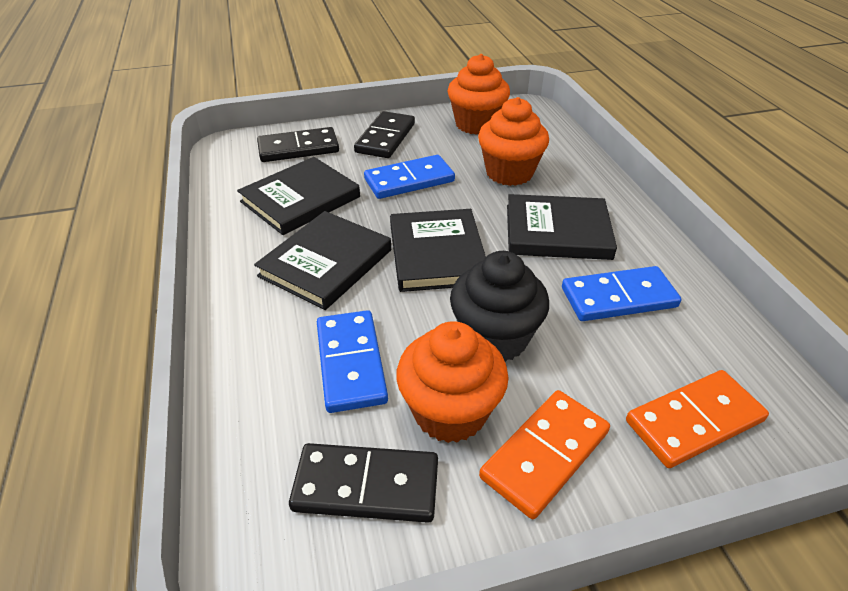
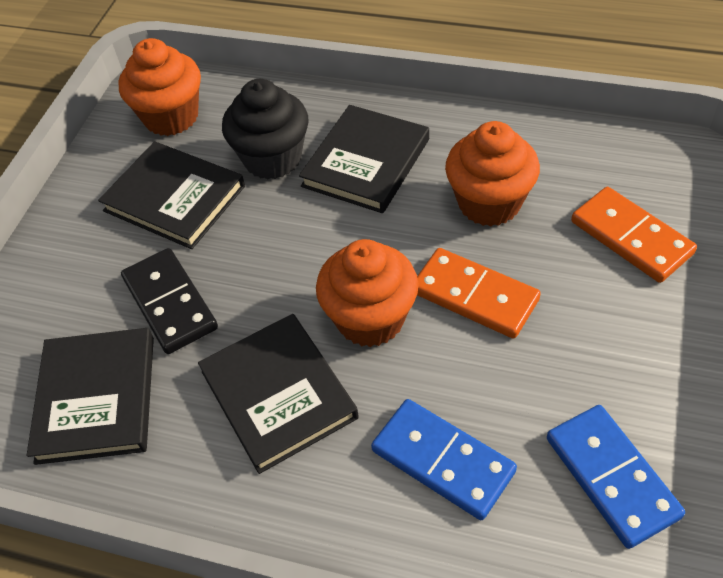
black domino: 3 -> 1
blue domino: 3 -> 2

